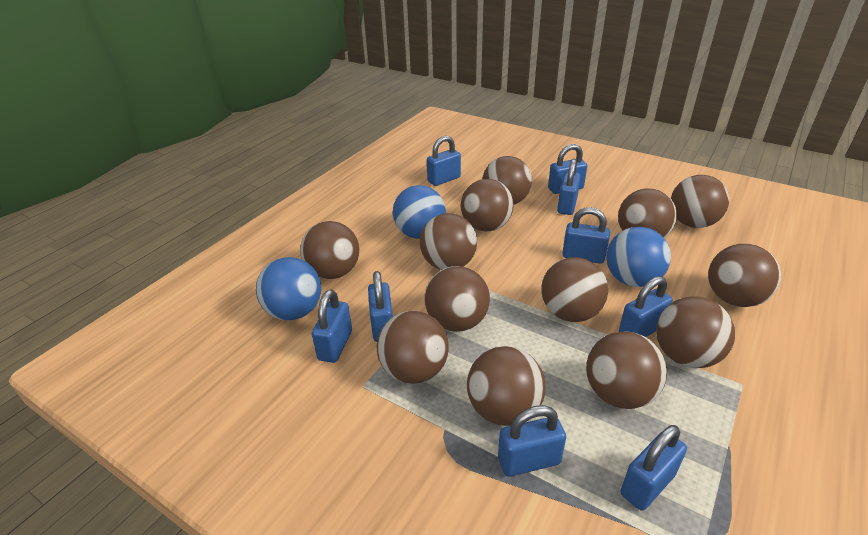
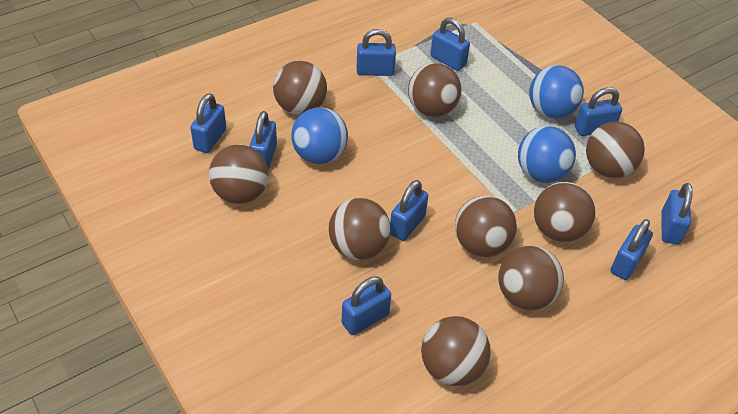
brown ball: 13 -> 9

